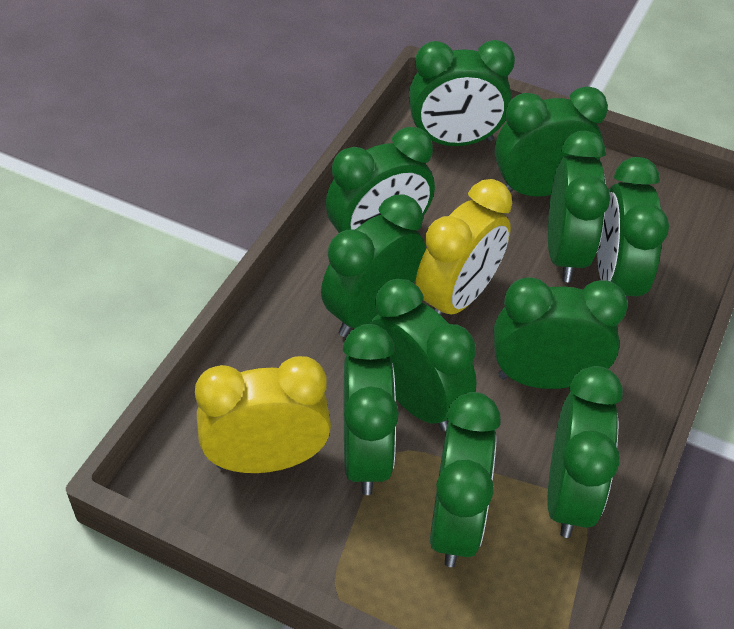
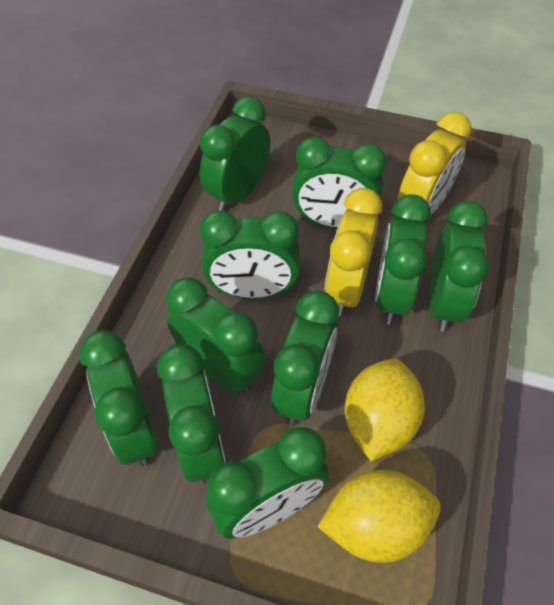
green clock: 11 -> 10
yellow lemon: 0 -> 2

